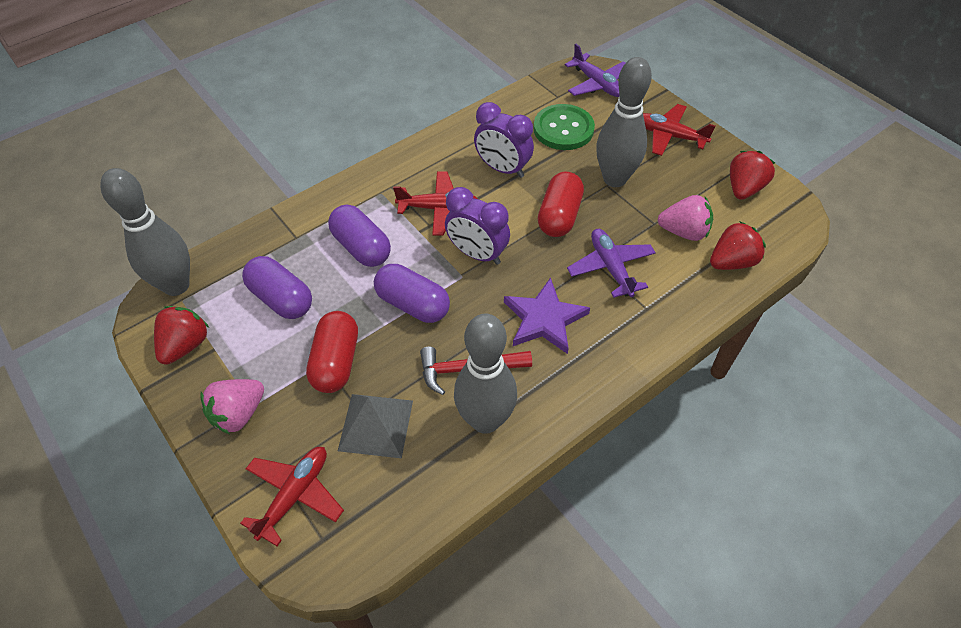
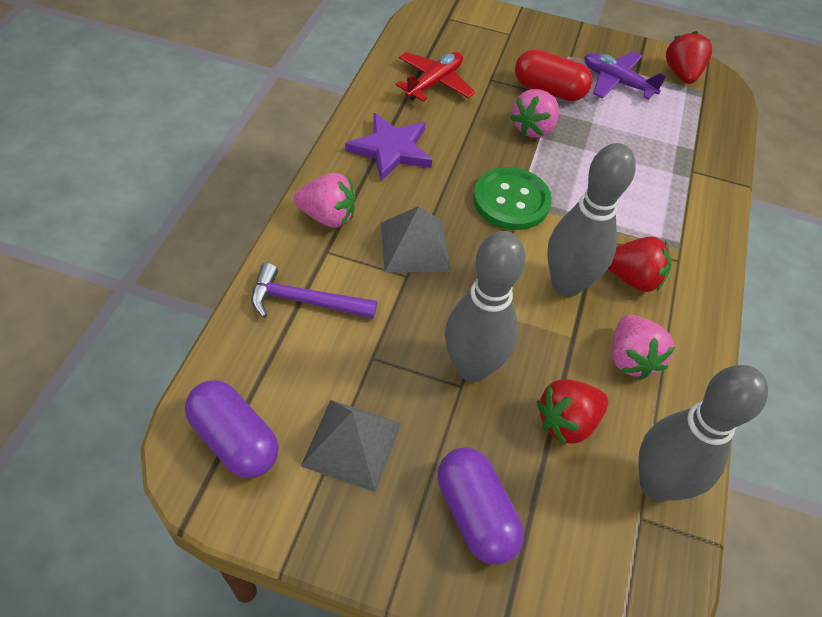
grey pyramid: 1 -> 2
pink strawberry: 2 -> 3
purple capsule: 3 -> 2
purple clock: 2 -> 0
purple hammer: 0 -> 1
purple plane: 2 -> 1
red capsule: 2 -> 1
red hammer: 1 -> 0
red plane: 3 -> 1

